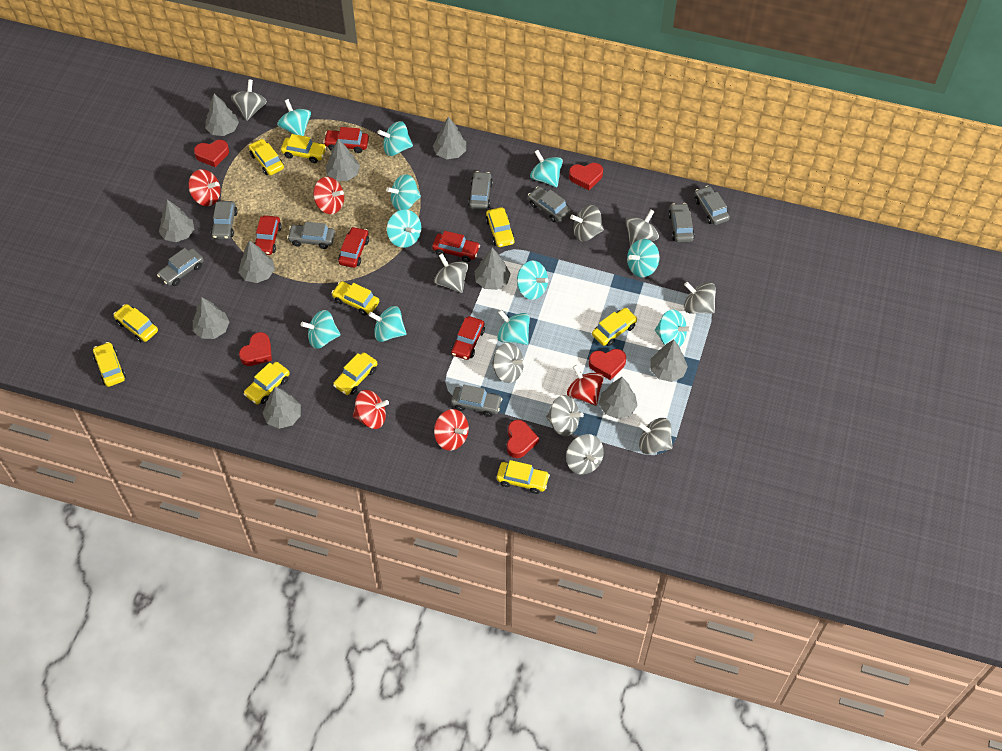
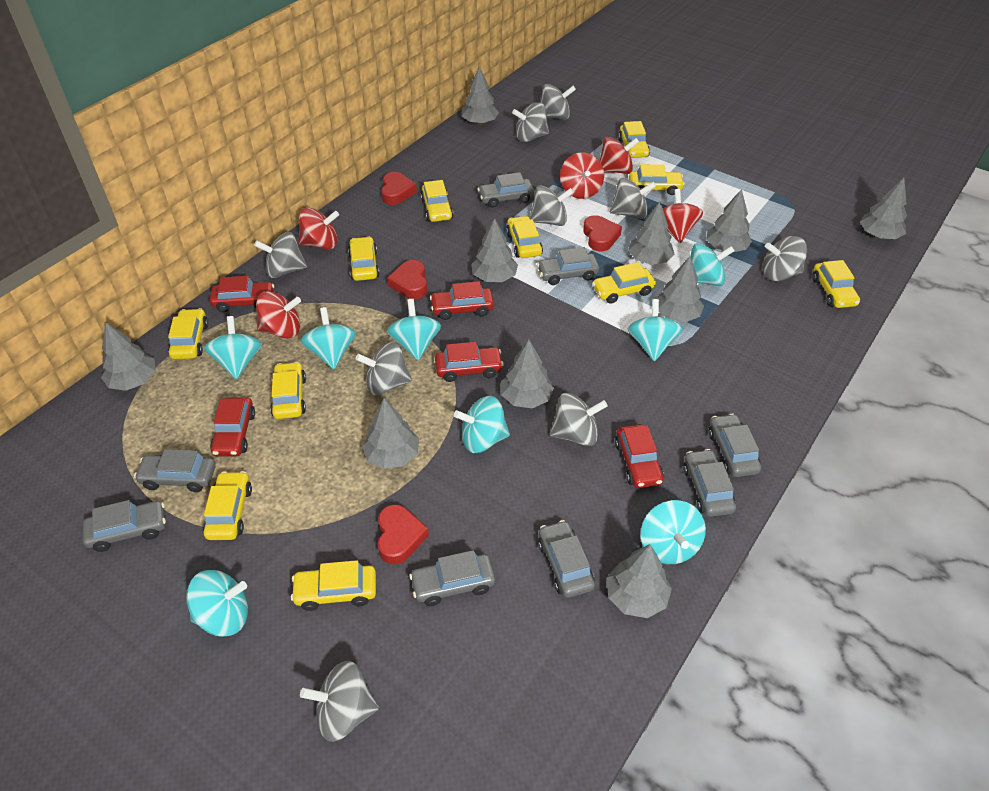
red heart: 5 -> 4
turquoise spinning top: 11 -> 8
yellow car: 10 -> 11

